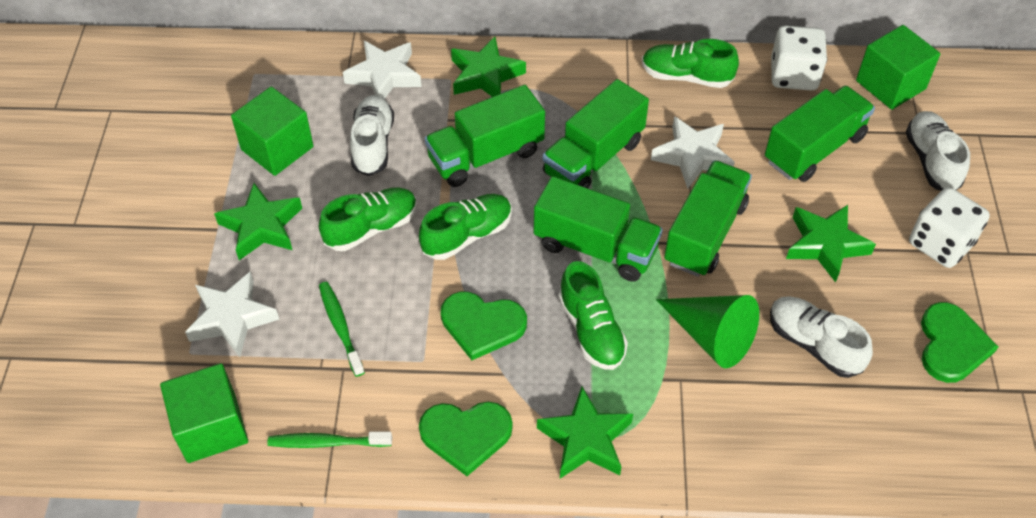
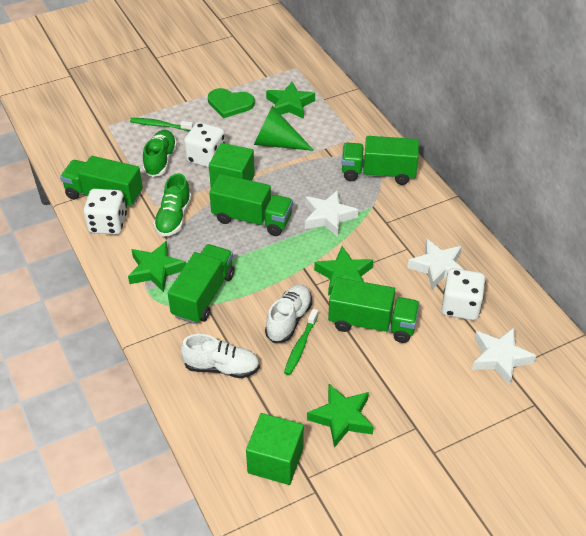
green cube: 3 -> 2
green heart: 3 -> 1
green shoe: 4 -> 2
white dice: 2 -> 3
white shoe: 3 -> 2

